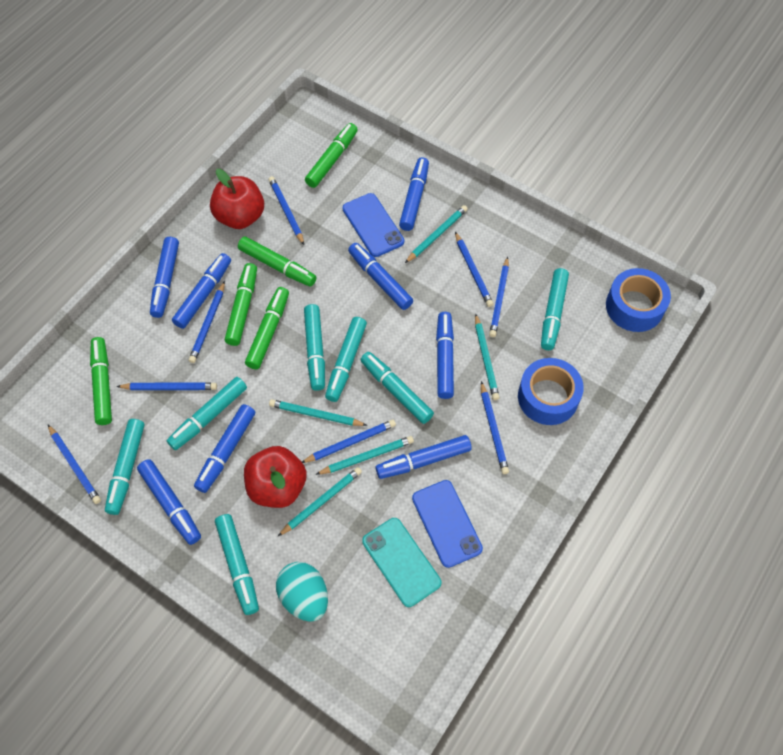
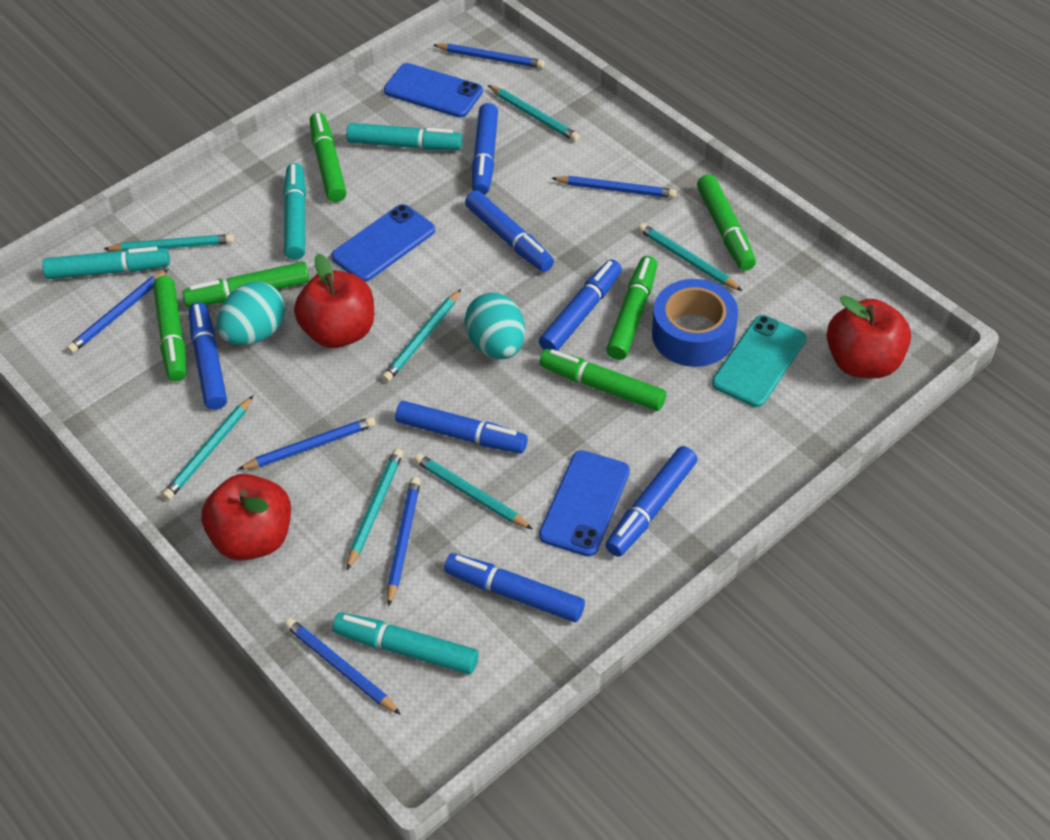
blue marker: 8 -> 7
blue pencil: 8 -> 6
blue phone: 2 -> 3
blue tape: 2 -> 1
green marker: 5 -> 6
red apple: 2 -> 3
turquoise egg: 1 -> 2
turquoise marker: 7 -> 4
turquoise pencil: 5 -> 7

